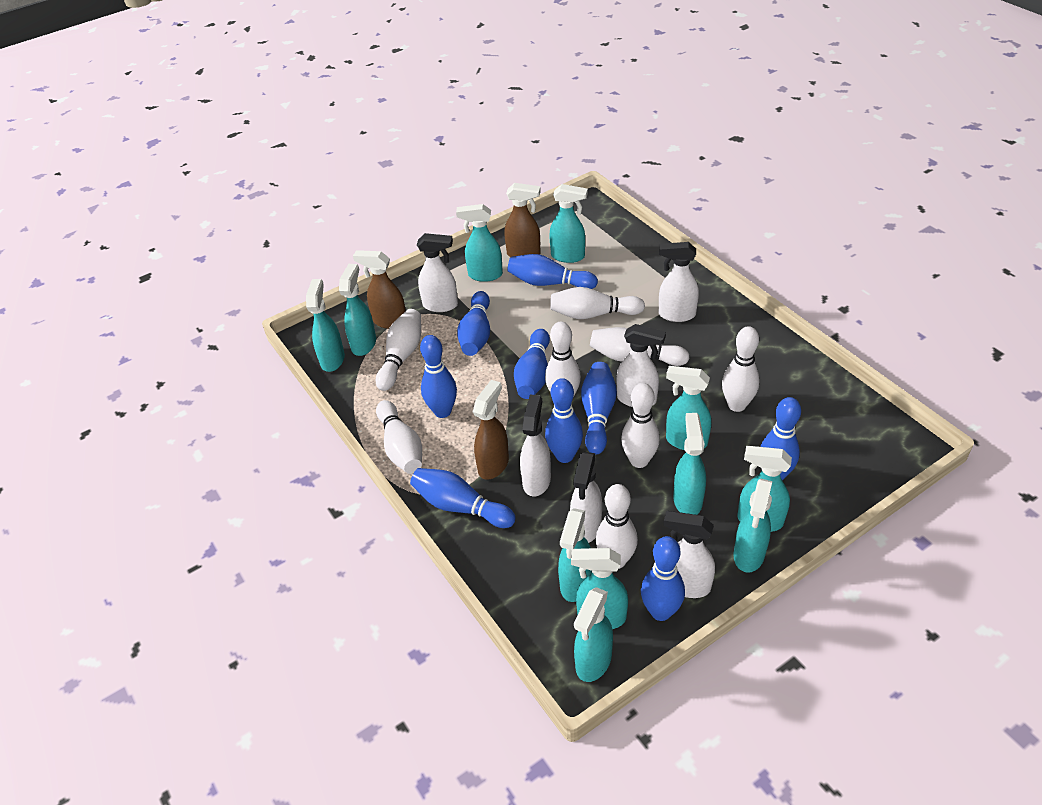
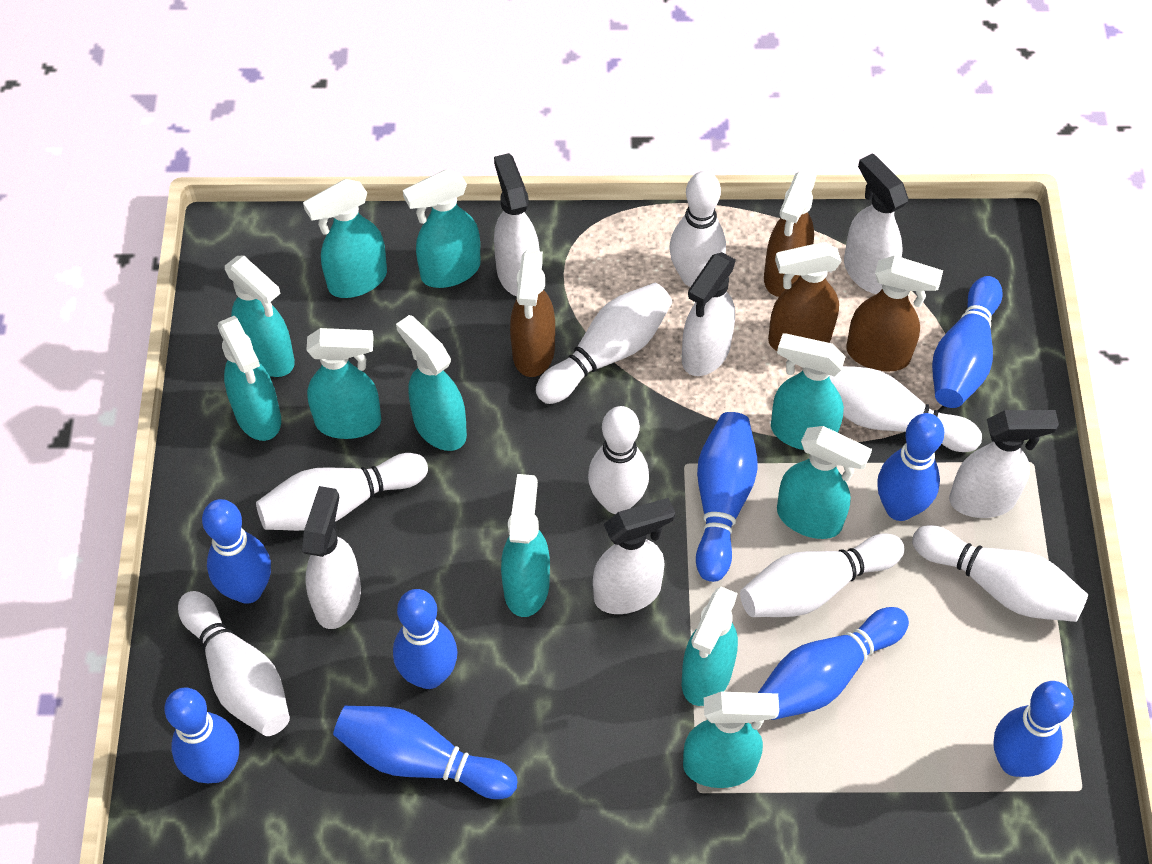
brown spray bottle: 3 -> 4

